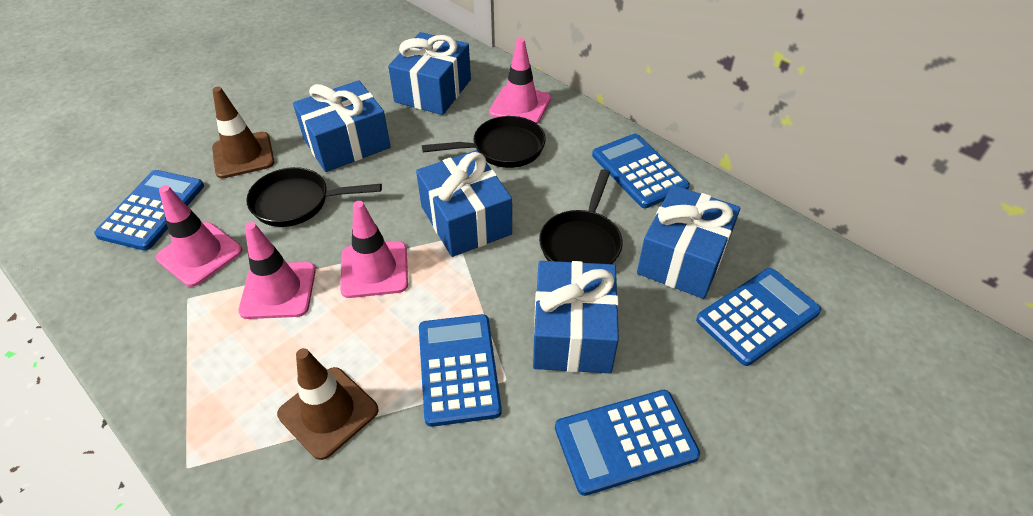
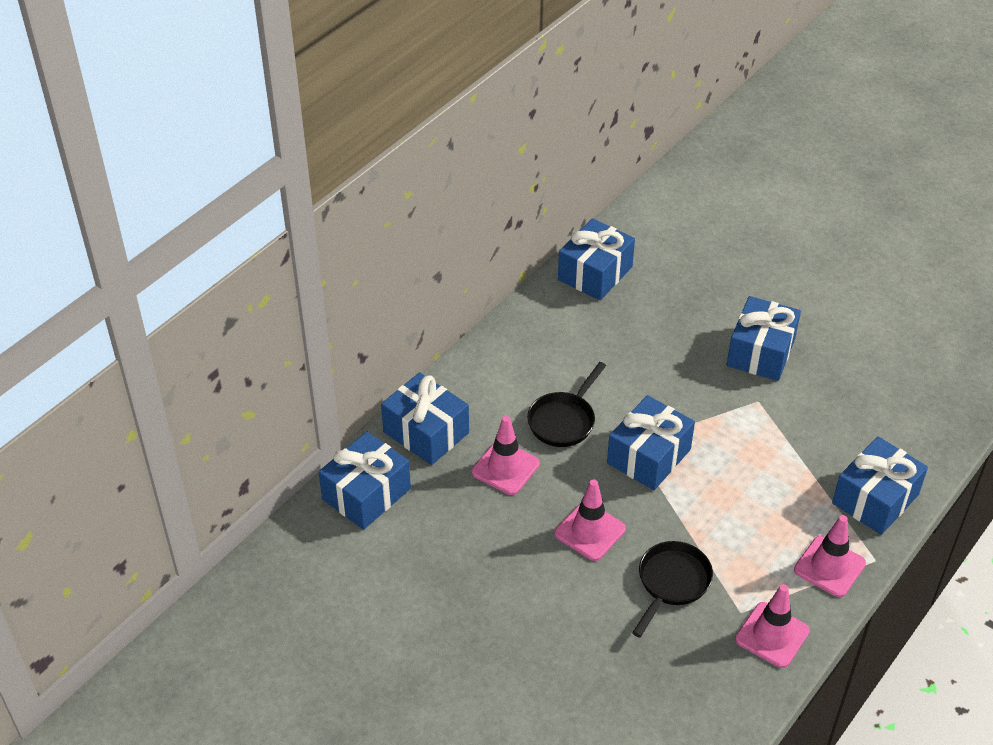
black pan: 3 -> 2
blue calculator: 5 -> 0
blue gift: 5 -> 6
brown traffic cone: 2 -> 0

